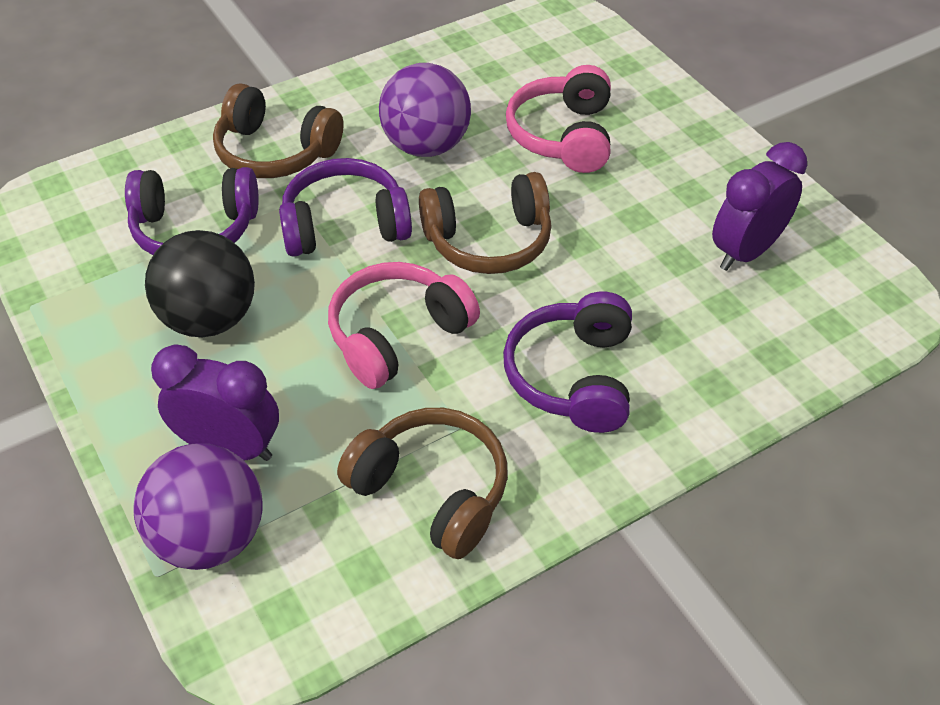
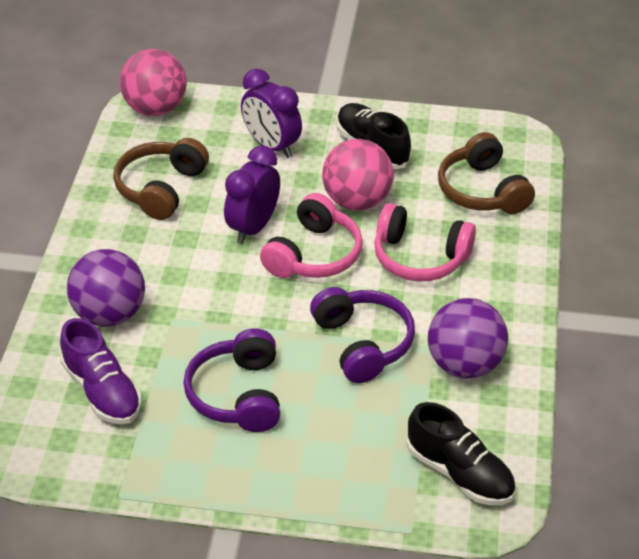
black ball: 1 -> 0
black shoe: 0 -> 2
brown headphones: 3 -> 2
pink ball: 0 -> 2
purple headphones: 3 -> 2
purple shoe: 0 -> 1

